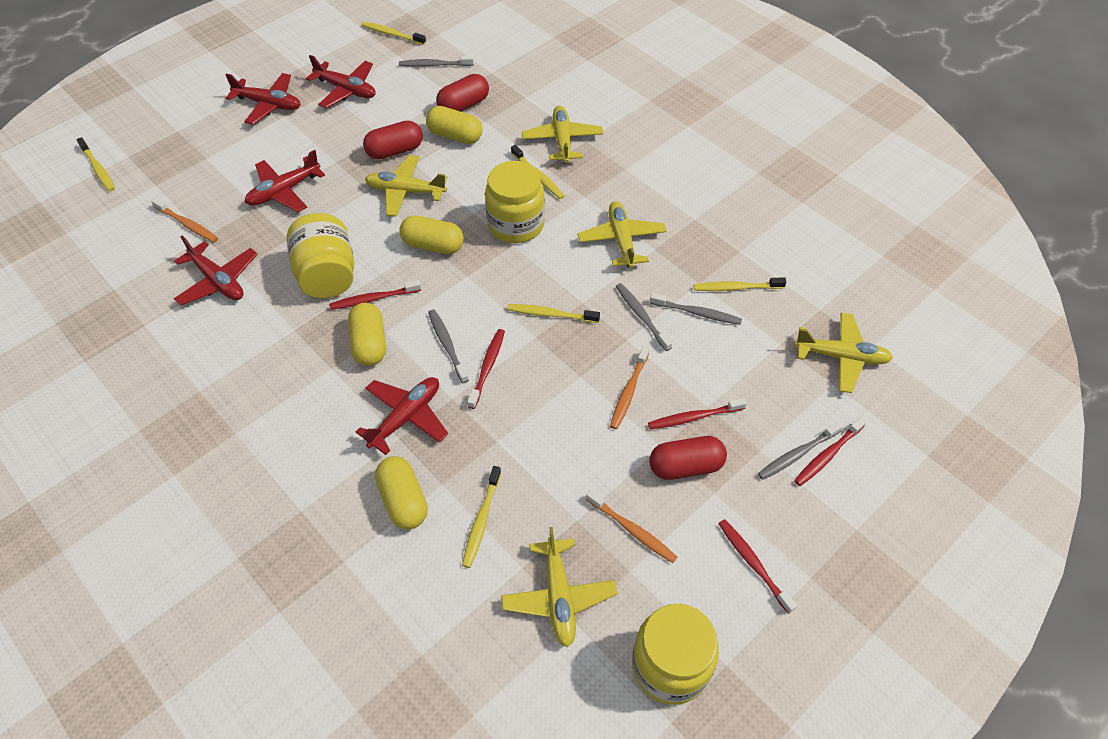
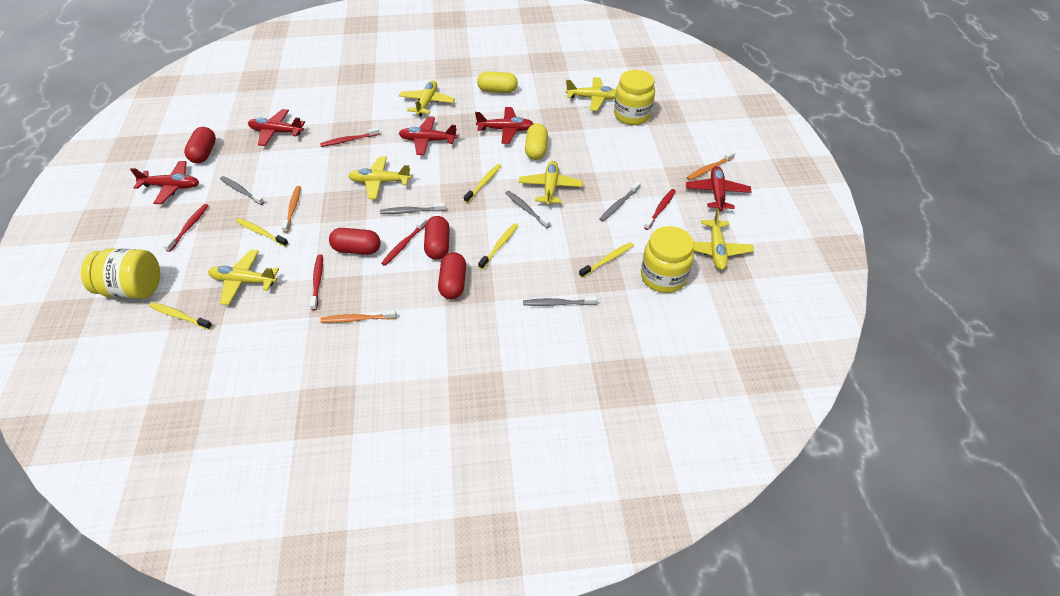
red capsule: 3 -> 4
yellow capsule: 4 -> 2
yellow plane: 5 -> 6
yellow toothbrush: 6 -> 5

